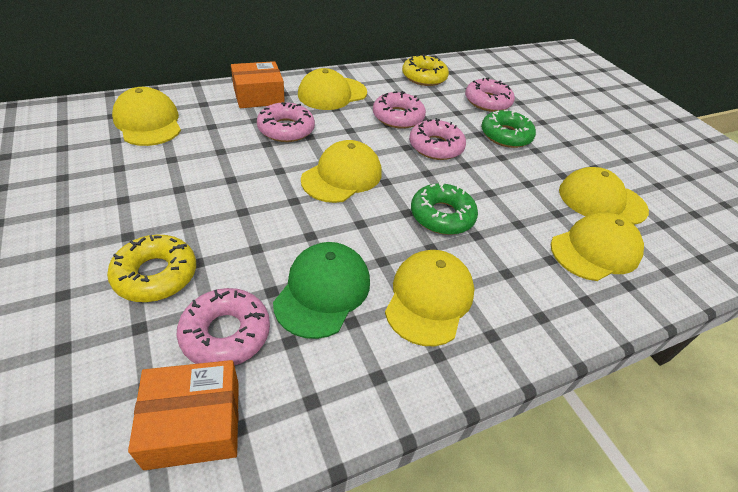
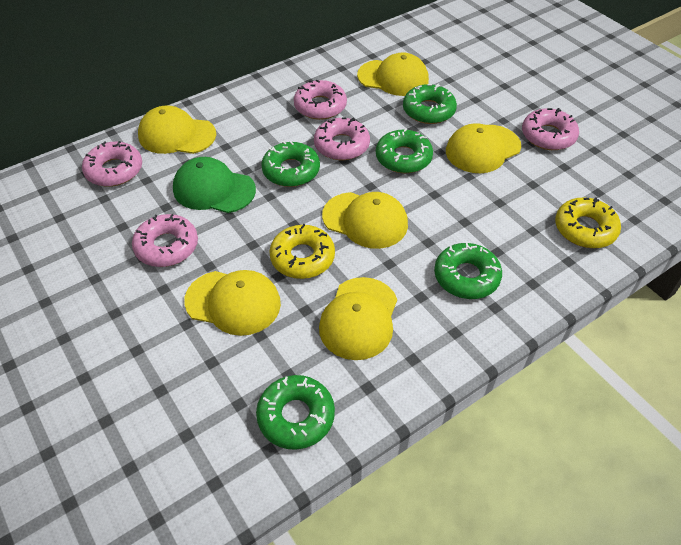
green donut: 2 -> 5
orange box: 2 -> 0

